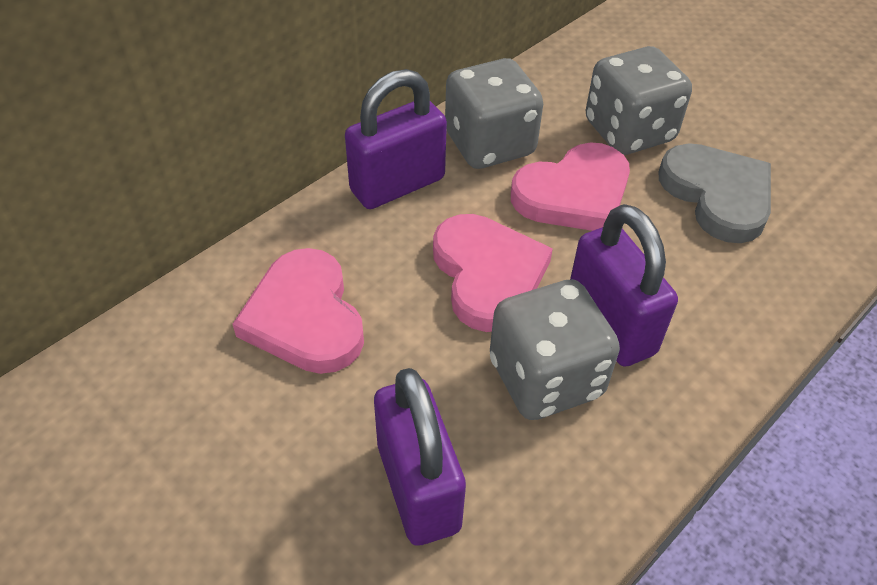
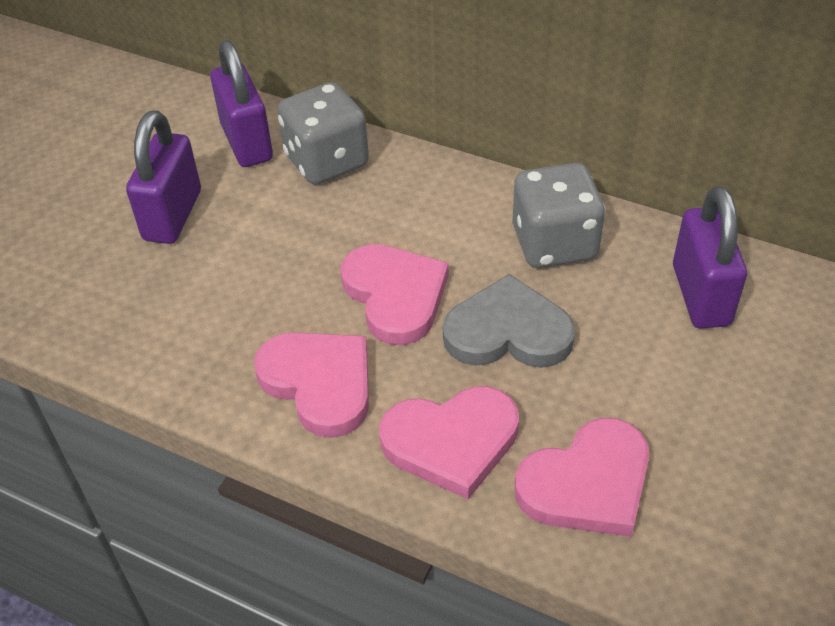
grey dice: 3 -> 2
pink heart: 3 -> 4

